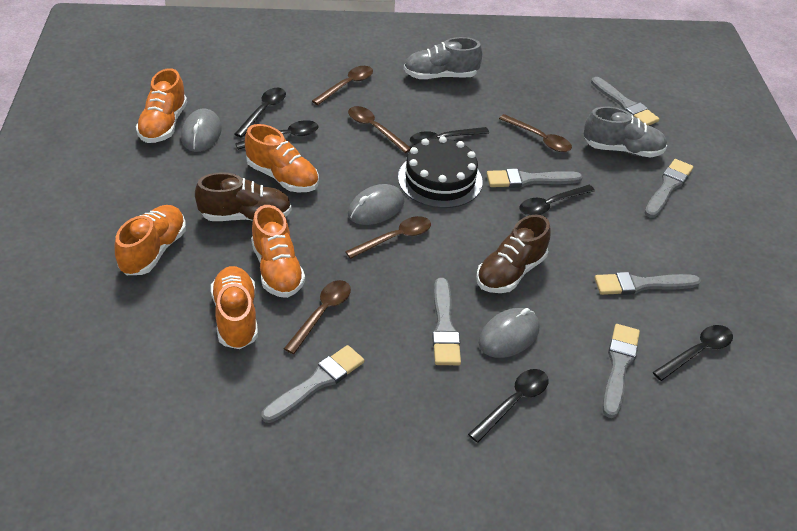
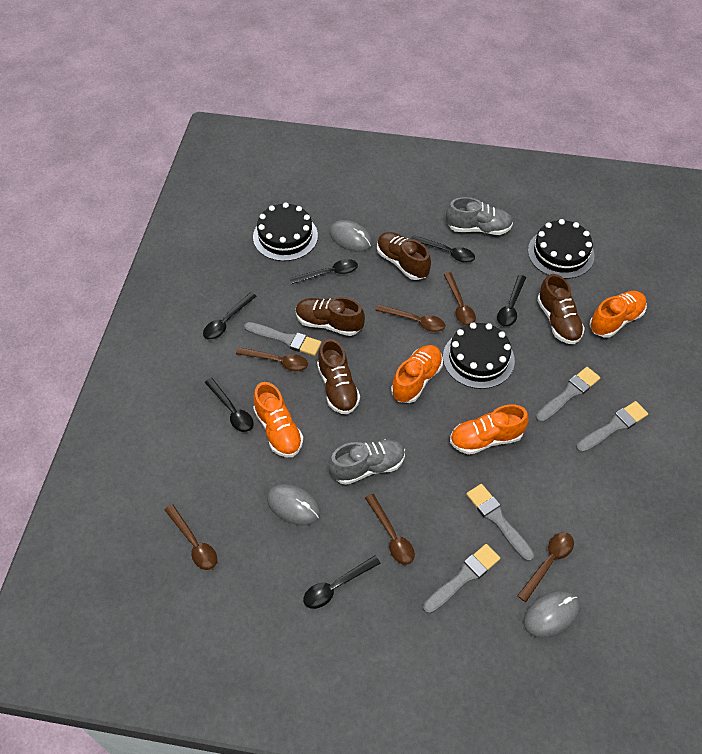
black cake: 1 -> 3
brown shoe: 2 -> 4
brown spoon: 5 -> 6
grey brush: 7 -> 5
orange shoe: 5 -> 4

